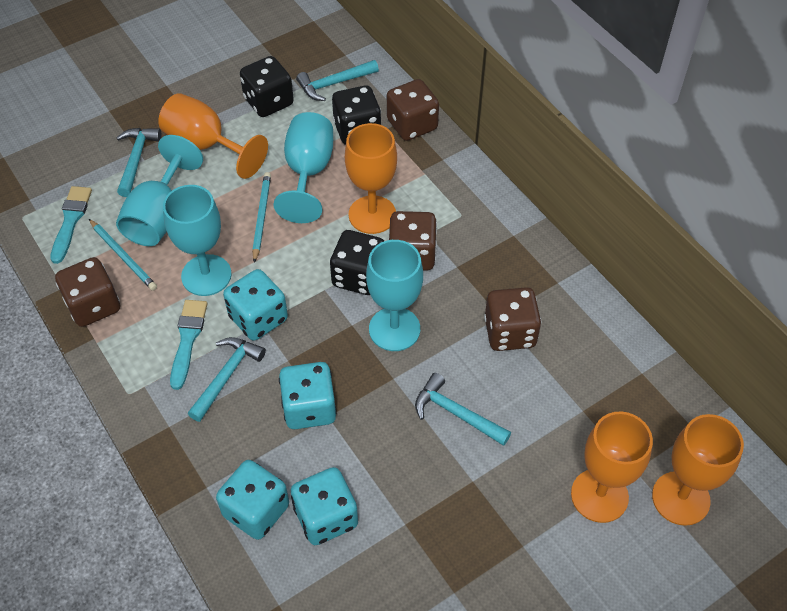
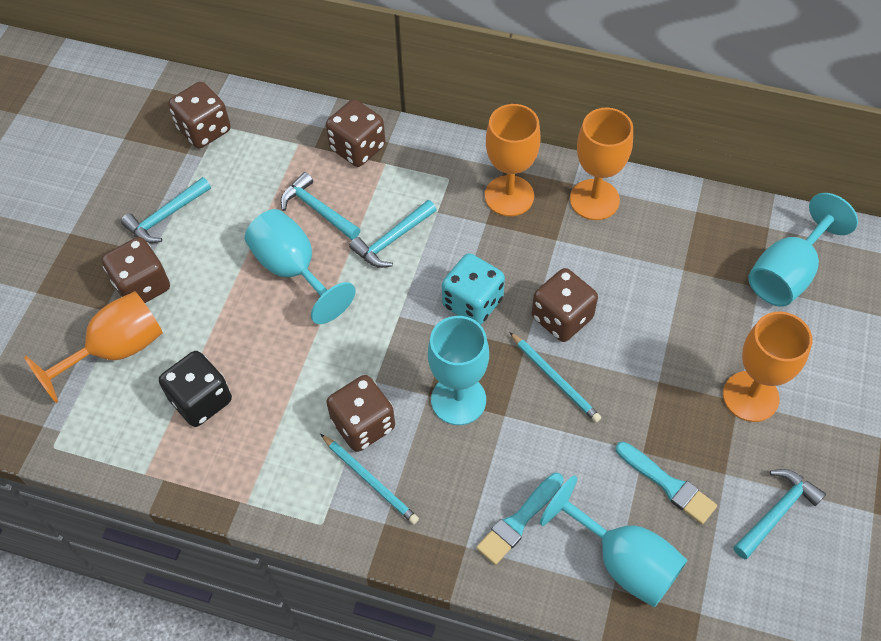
black dice: 3 -> 1
brown dice: 4 -> 5
turquoise dice: 4 -> 1

